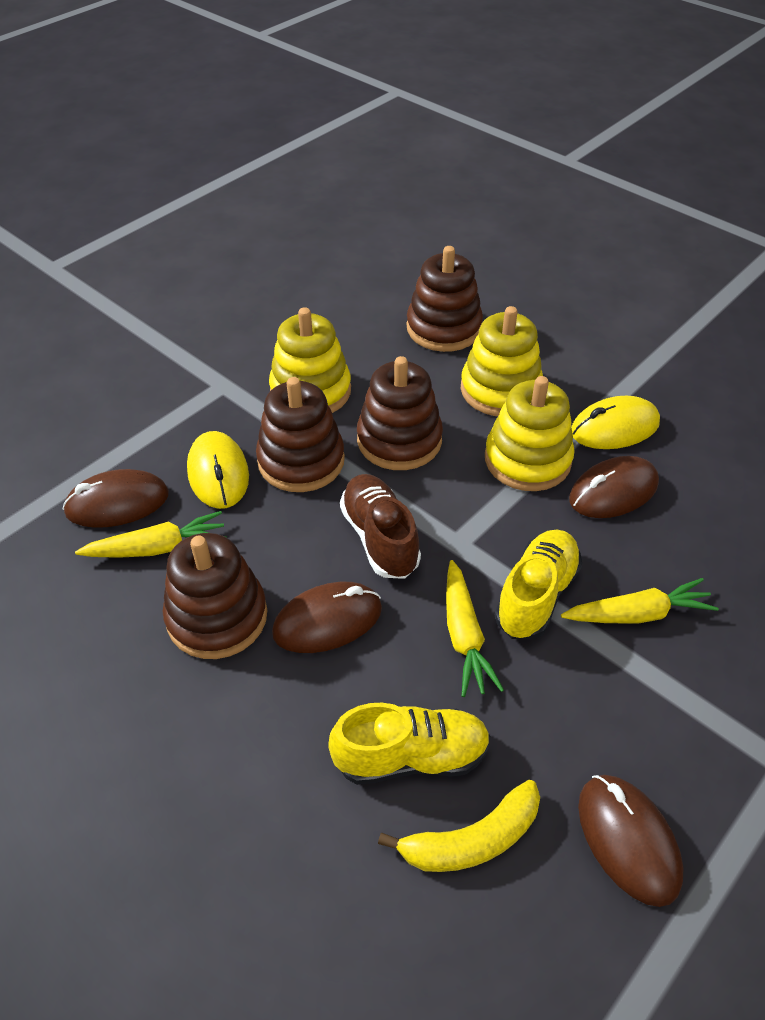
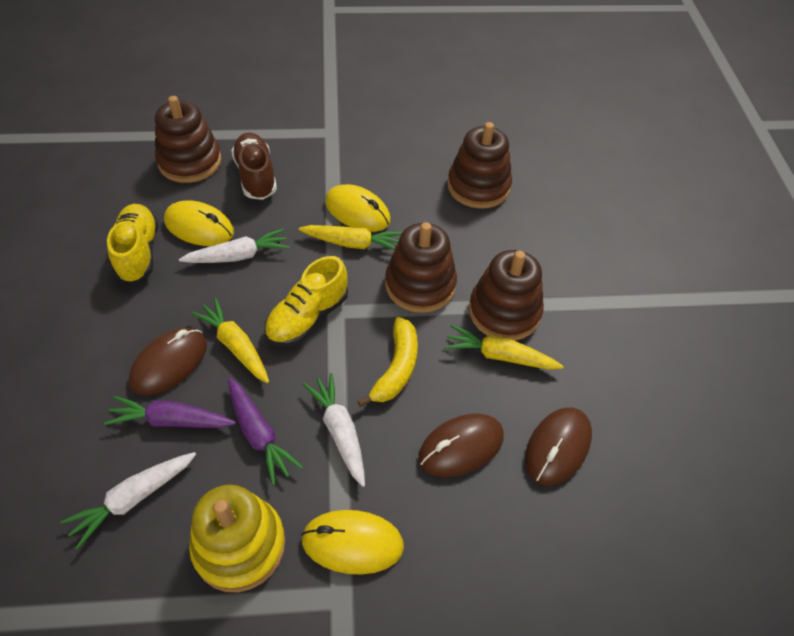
brown mouse: 4 -> 3
purple carrot: 0 -> 2
white carrot: 0 -> 3
yellow mouse: 2 -> 3
yellow stacking toy: 3 -> 1

